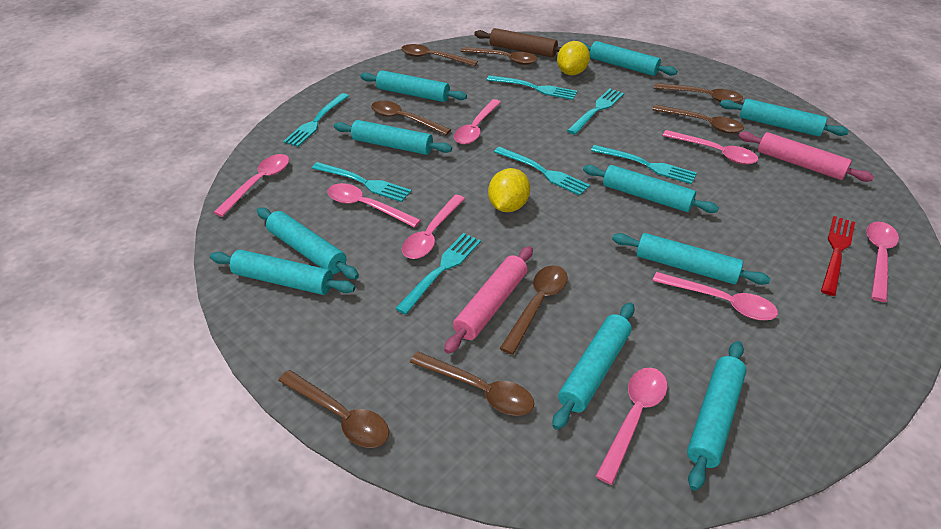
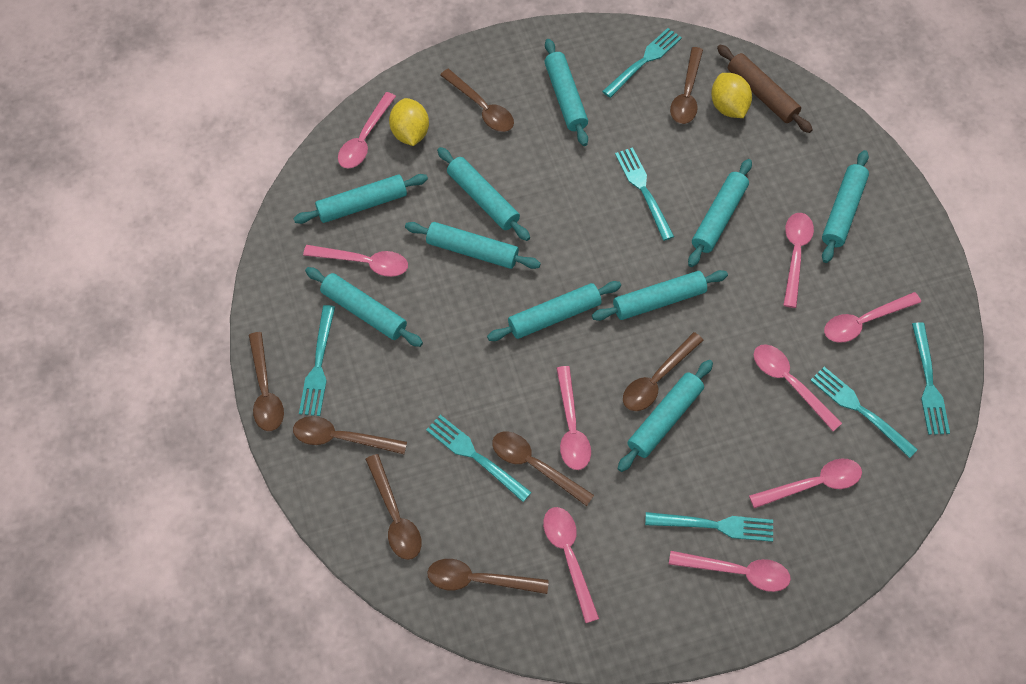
pink rolling pin: 2 -> 0
pink spoon: 8 -> 9
red fork: 1 -> 0

